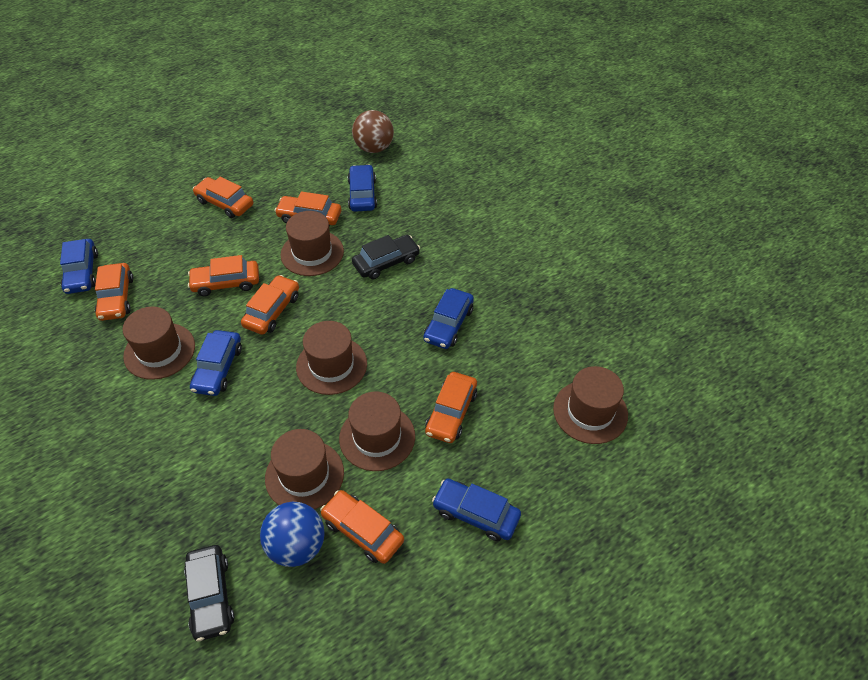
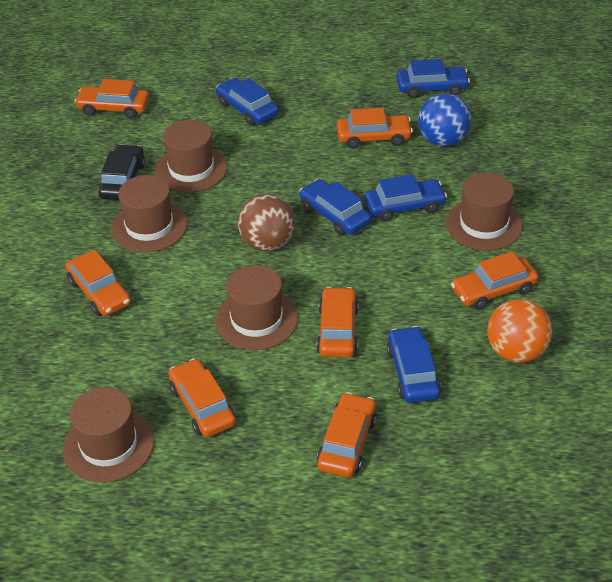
black car: 2 -> 1
brown hat: 6 -> 5
orange ball: 0 -> 1

